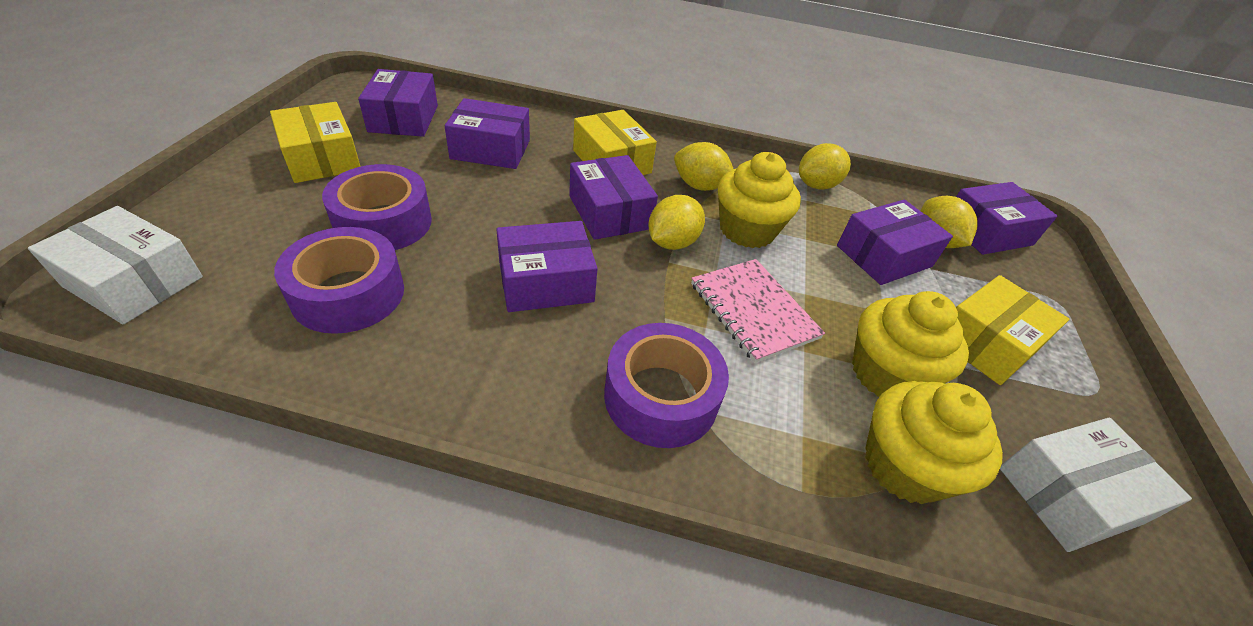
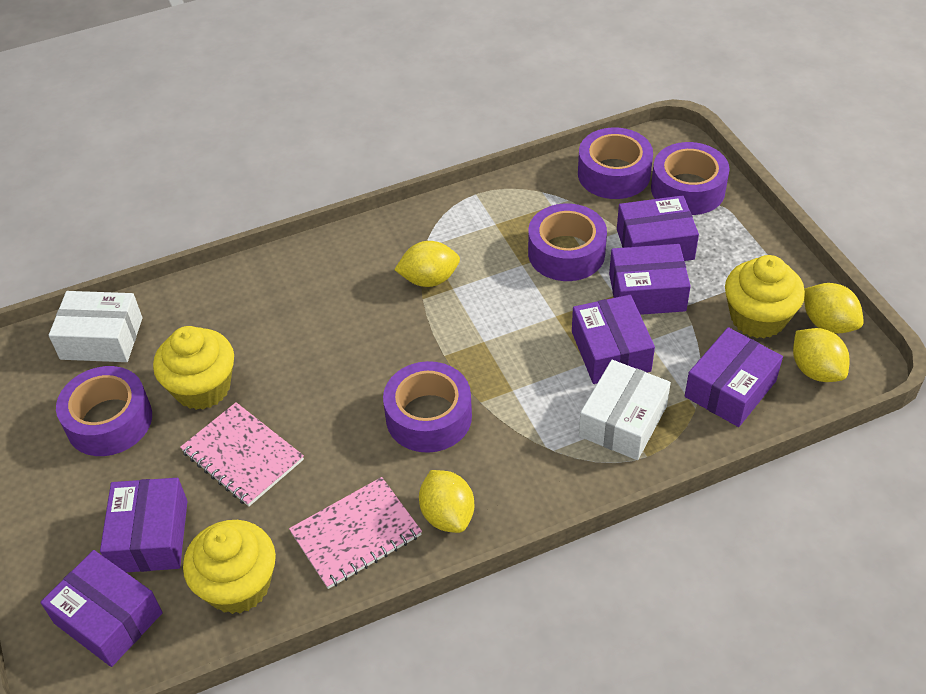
pink notebook: 1 -> 2
purple tape: 3 -> 5
yellow box: 3 -> 0

